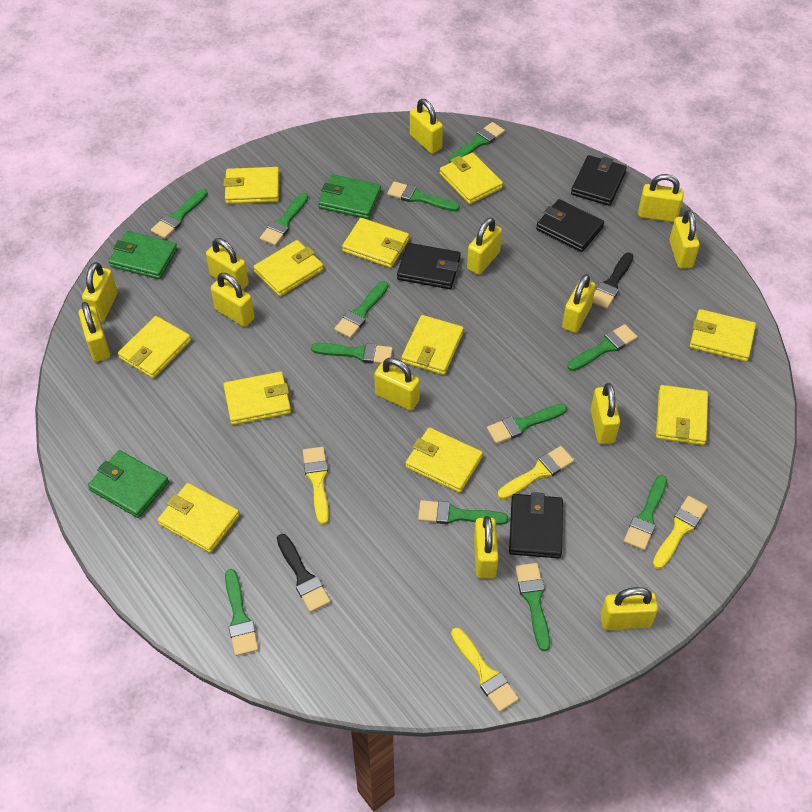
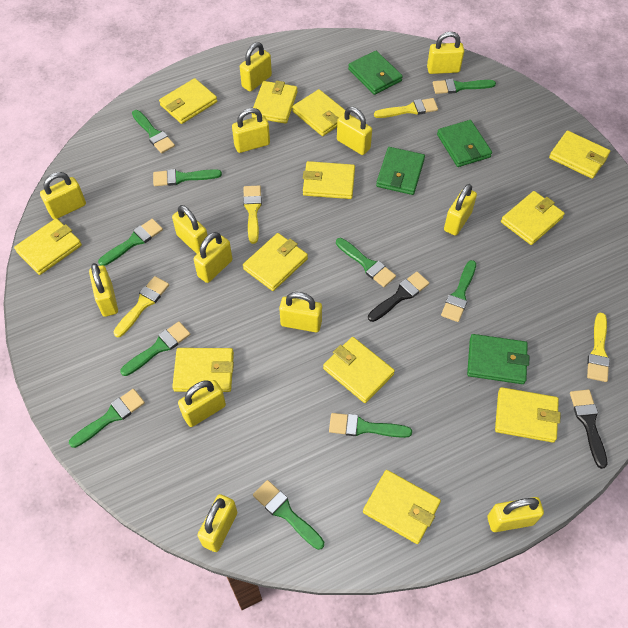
black wallet: 4 -> 0
green brush: 12 -> 10
green wallet: 3 -> 4
yellow wallet: 11 -> 12

